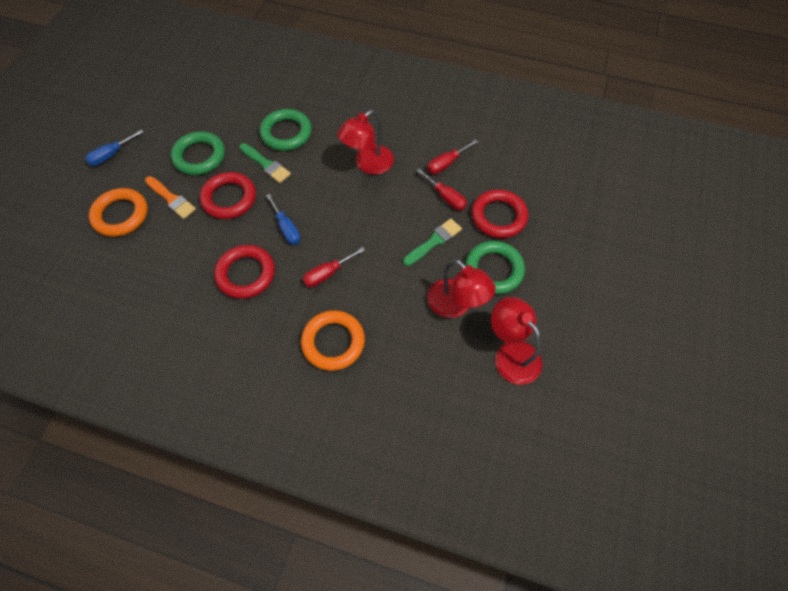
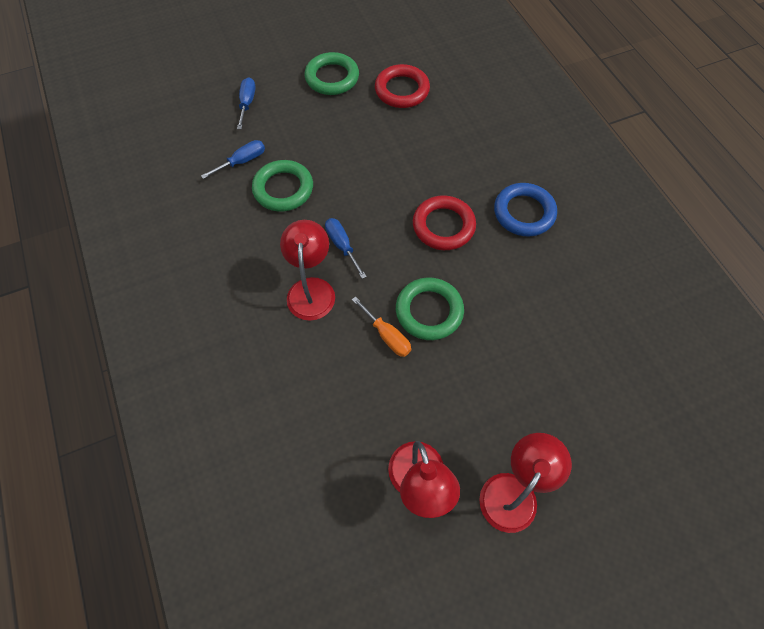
blue ring: 0 -> 1
blue screwdriver: 2 -> 3
green brush: 2 -> 0
orange brush: 1 -> 0
orange ring: 2 -> 0
orange screwdriver: 0 -> 1
red ring: 3 -> 2
red screwdriver: 3 -> 0

